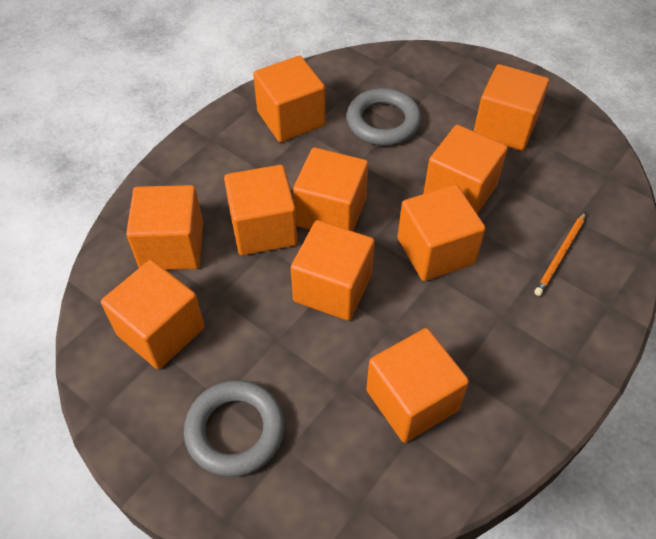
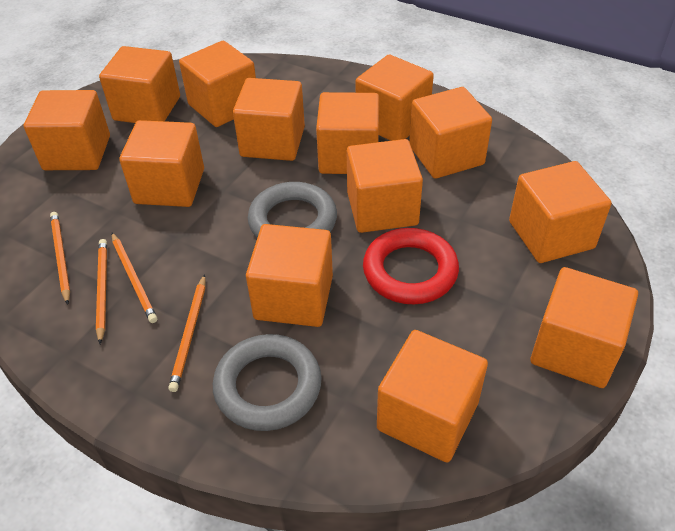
orange cube: 10 -> 13
orange pencil: 1 -> 4
red ring: 0 -> 1

